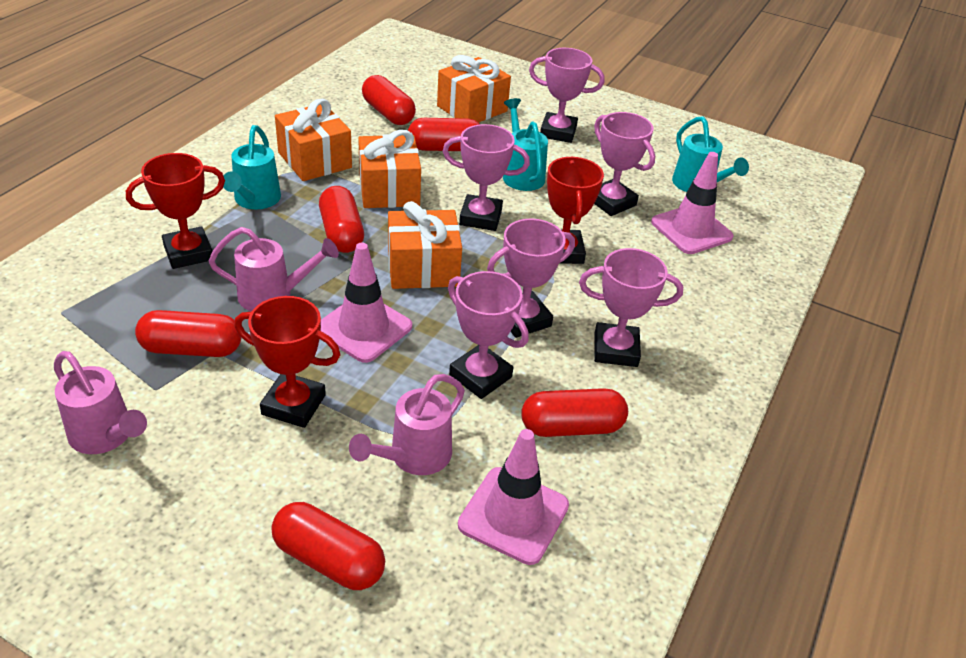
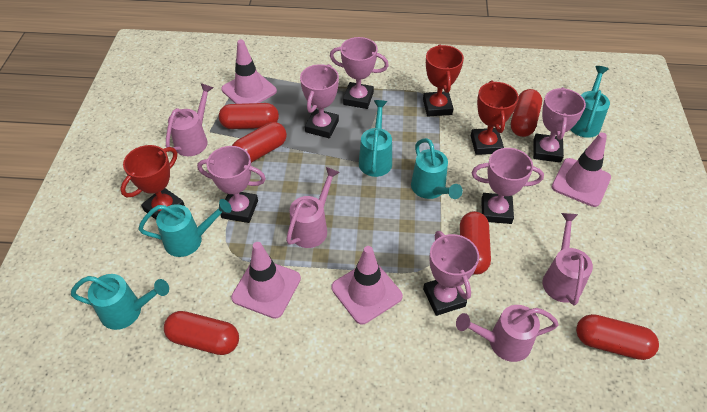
orange gift: 4 -> 0
pink traffic cone: 3 -> 4
pink watering can: 3 -> 4
turquoise watering can: 3 -> 5

